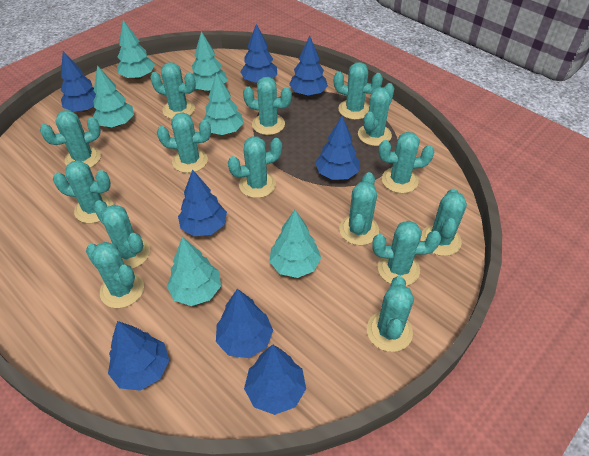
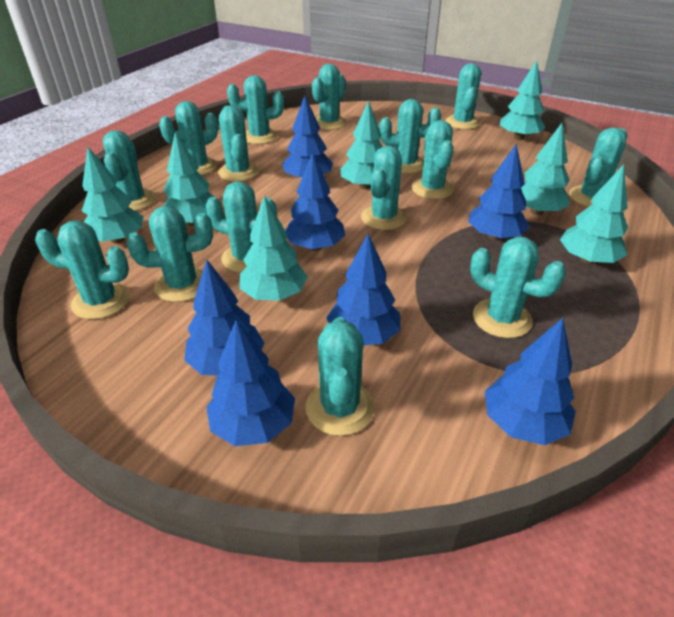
blue tree: 8 -> 7
turquoise tree: 6 -> 7

